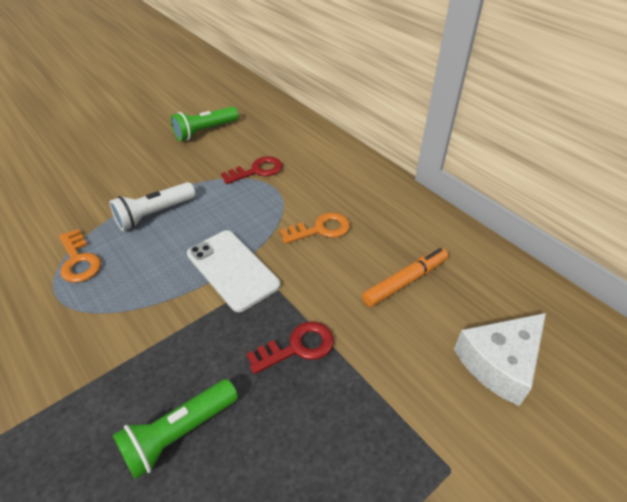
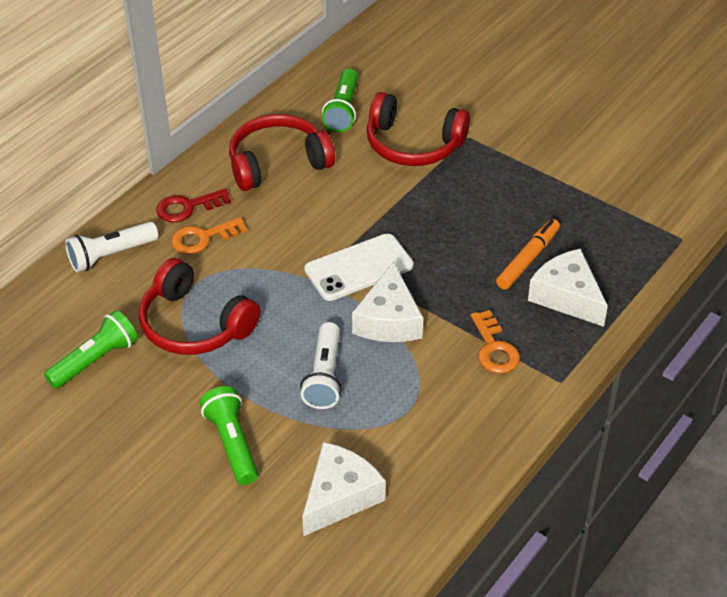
green flashlight: 2 -> 3
red headphones: 0 -> 3
red key: 2 -> 1
white cheese: 1 -> 3
white flashlight: 1 -> 2

